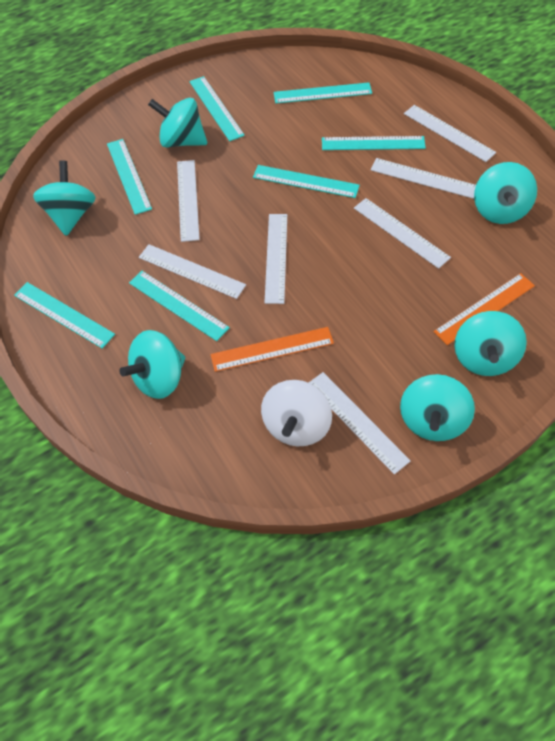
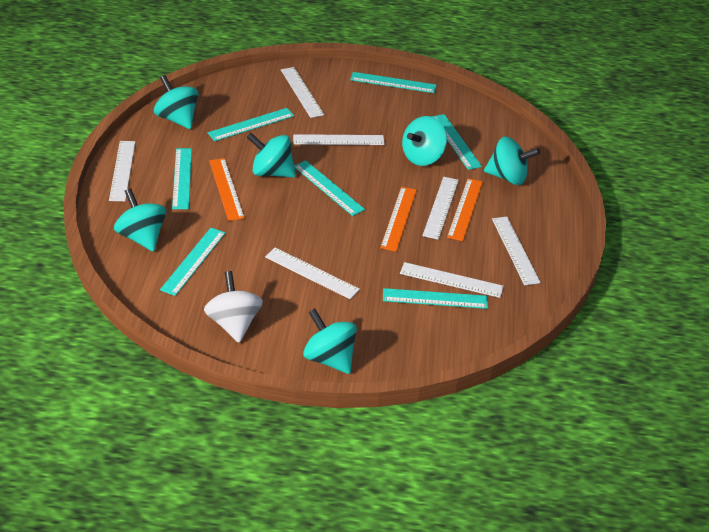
orange ruler: 2 -> 3

